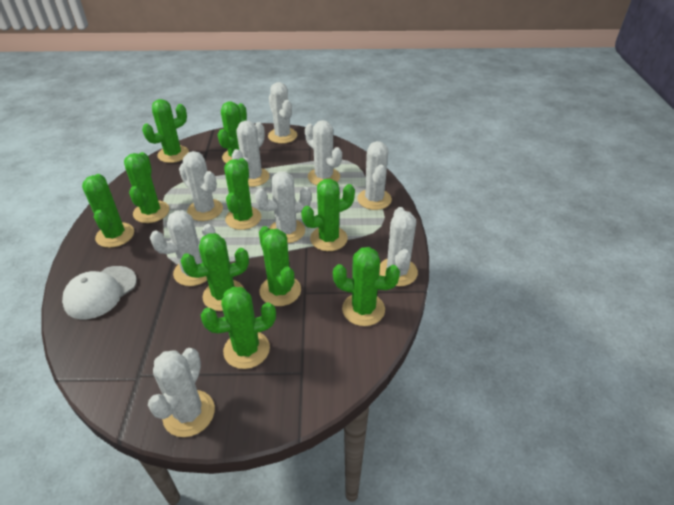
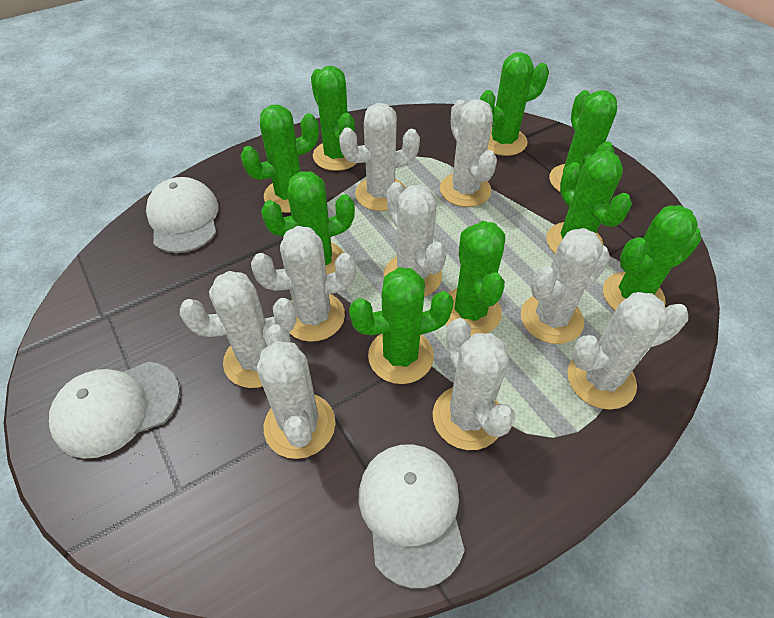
green cactus: 10 -> 9
white cap: 1 -> 3

